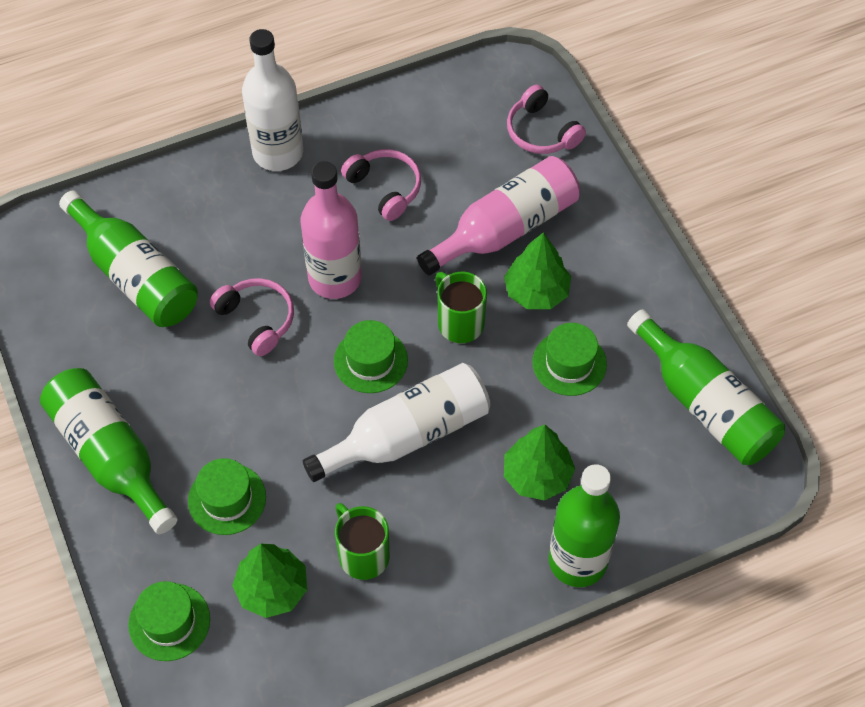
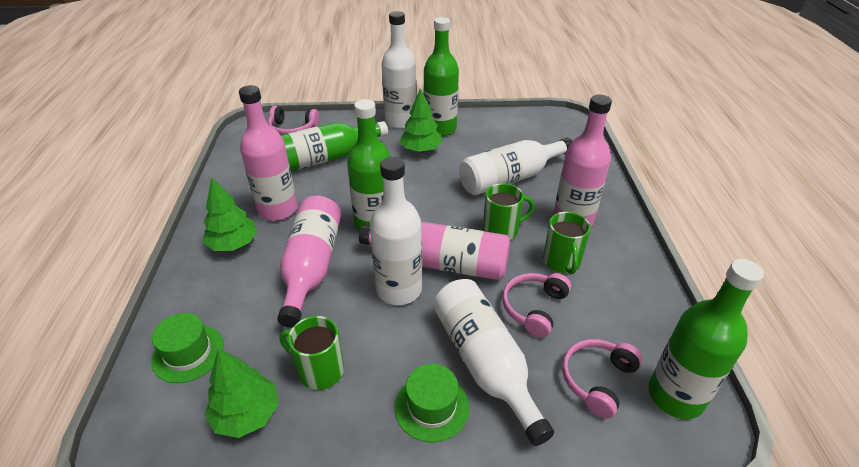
green hat: 4 -> 2
green mug: 2 -> 3
pink bottle: 2 -> 4
white bottle: 2 -> 4

